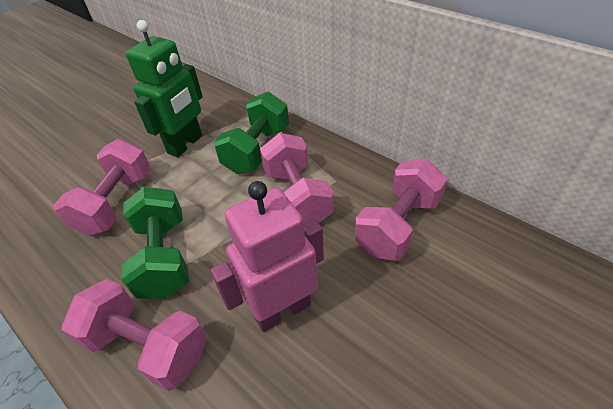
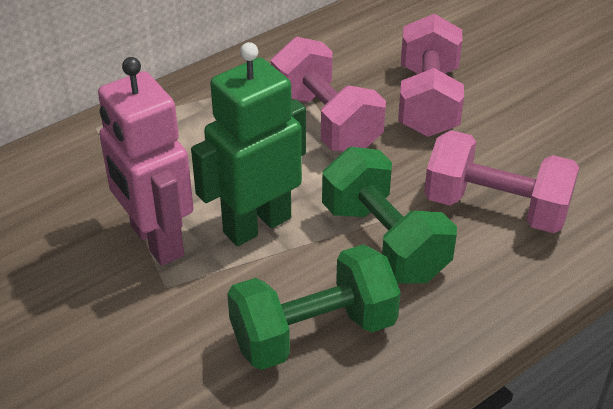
pink dumbbell: 4 -> 3

